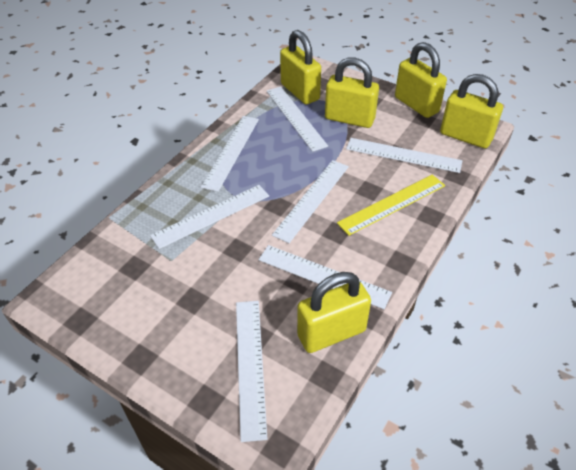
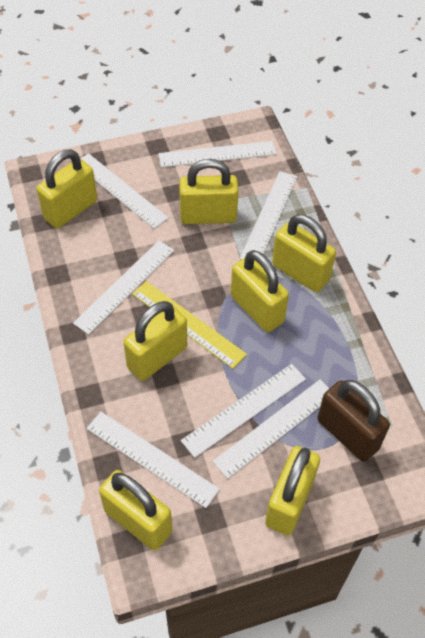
brown padlock: 0 -> 1
yellow padlock: 5 -> 7

